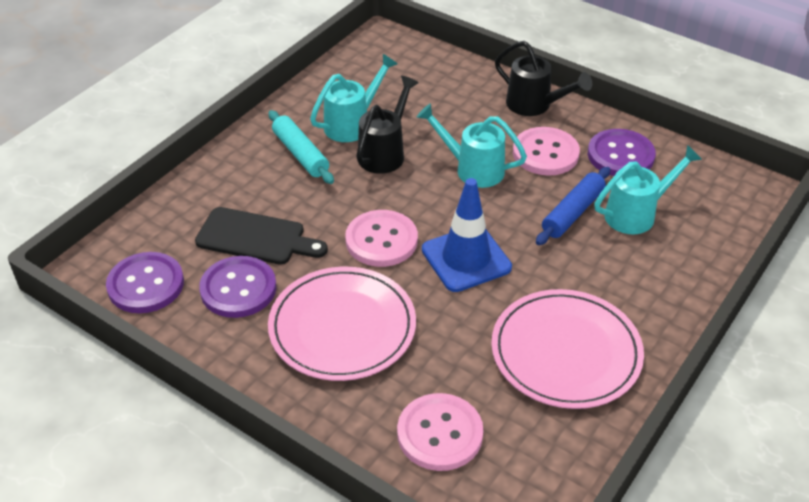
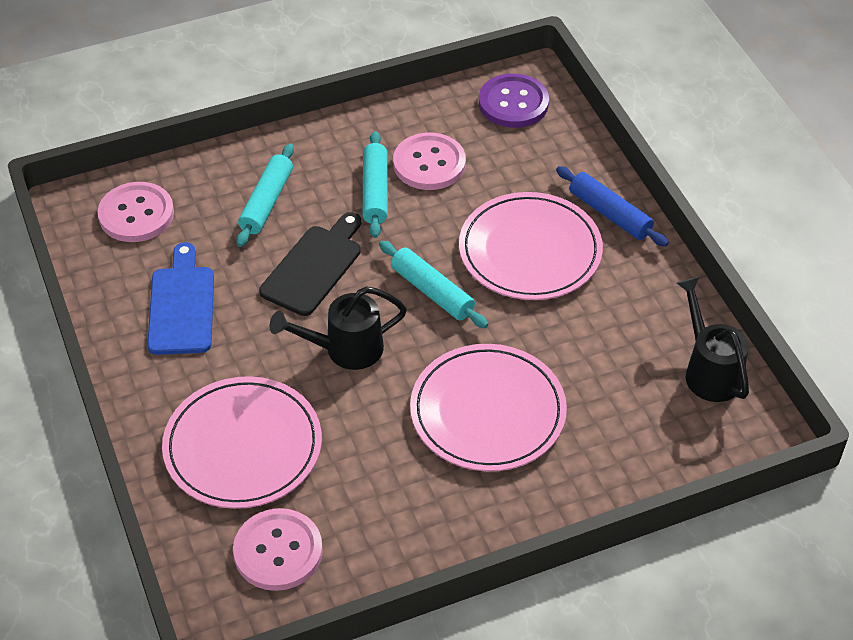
blue cutting board: 0 -> 1
blue traffic cone: 1 -> 0
pink plate: 2 -> 3
purple button: 3 -> 1
turquoise rolling pin: 1 -> 3
turquoise watering can: 3 -> 0

